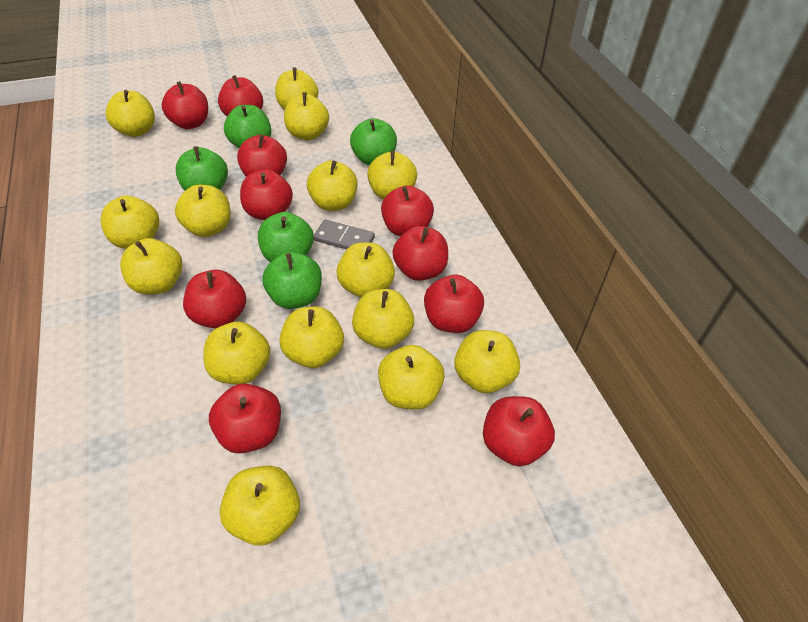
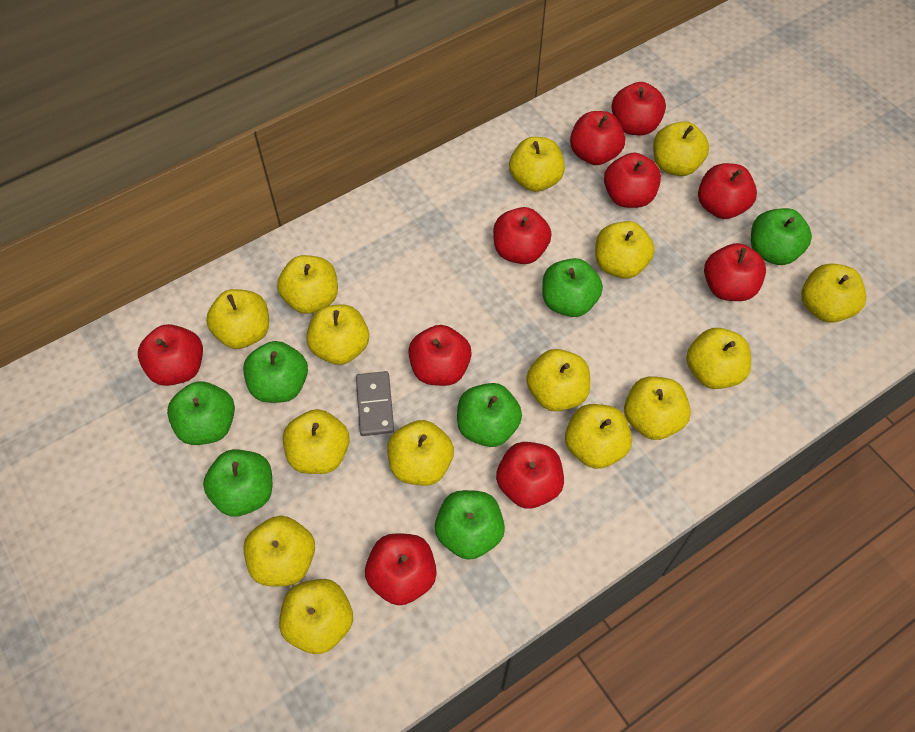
green apple: 5 -> 7

